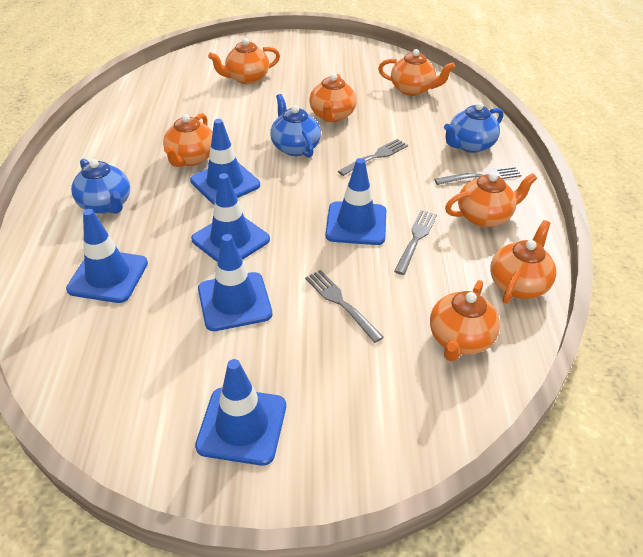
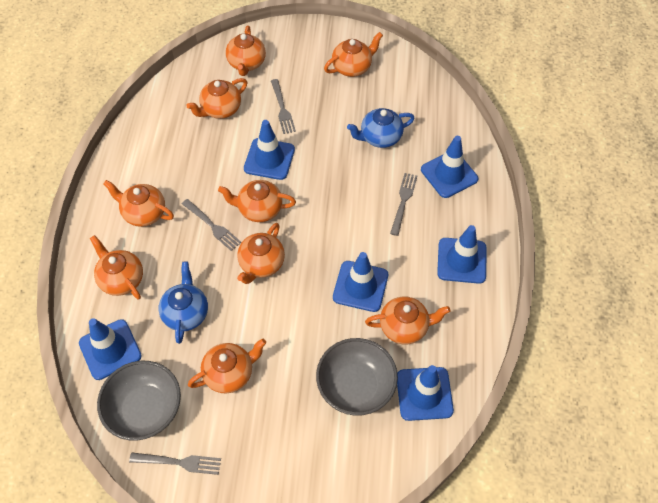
blue teapot: 3 -> 2
grey bowl: 0 -> 2
orange teapot: 7 -> 9

